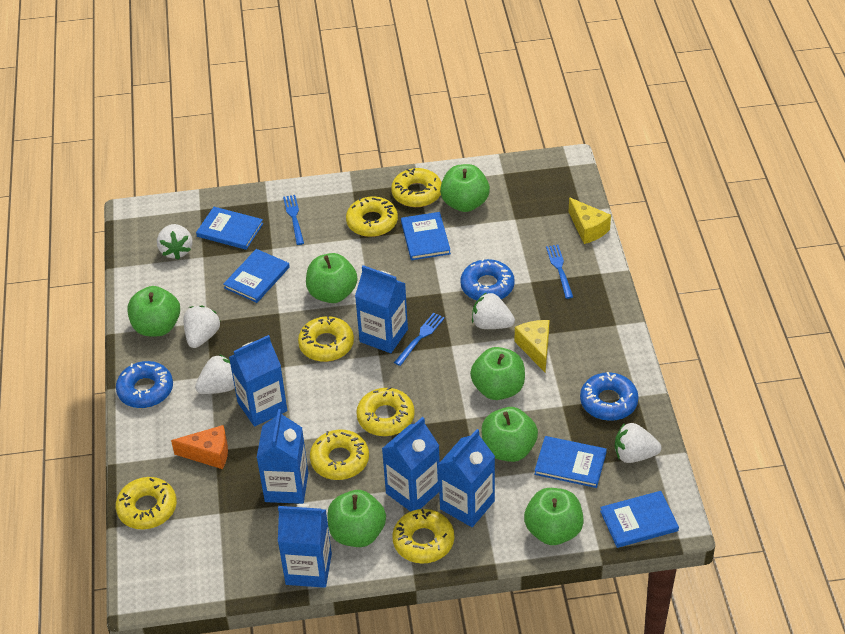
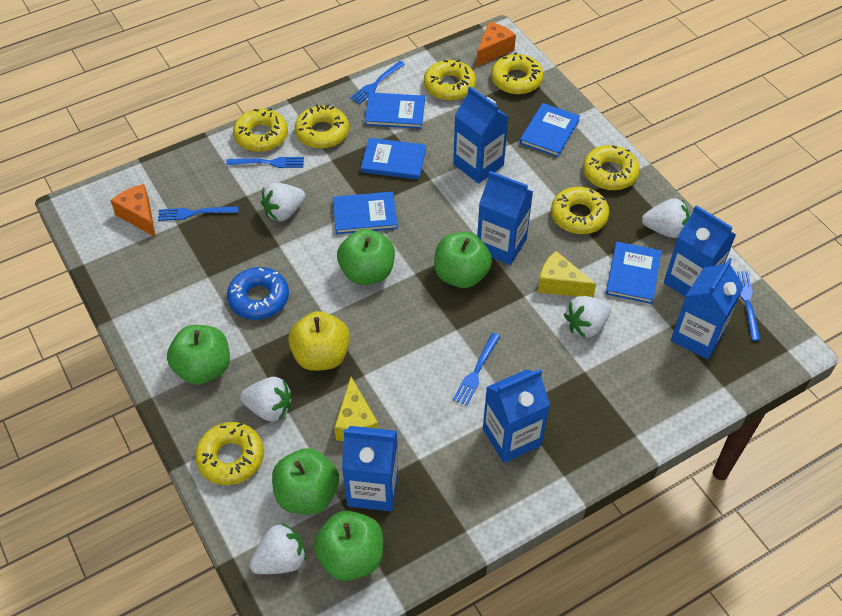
blue donut: 3 -> 1
blue fork: 3 -> 5
green apple: 7 -> 5
orange cheese: 1 -> 2
yellow apple: 0 -> 1

